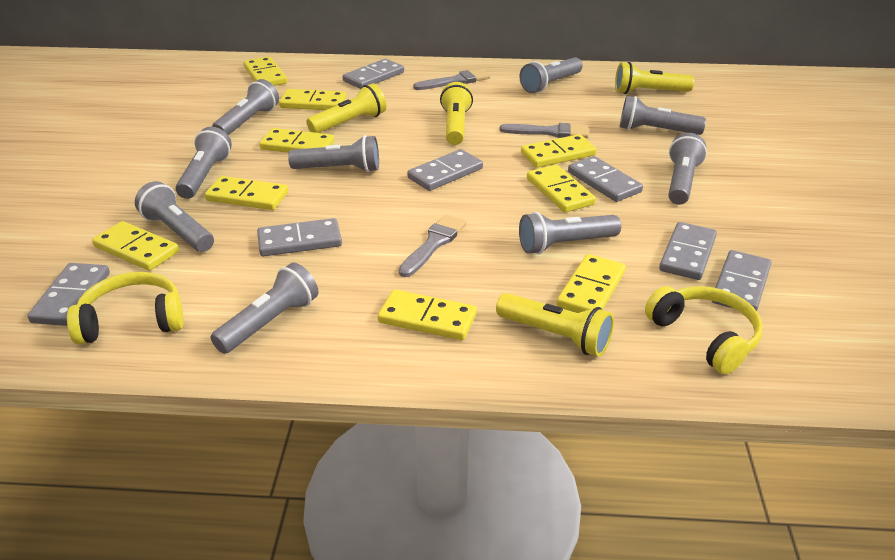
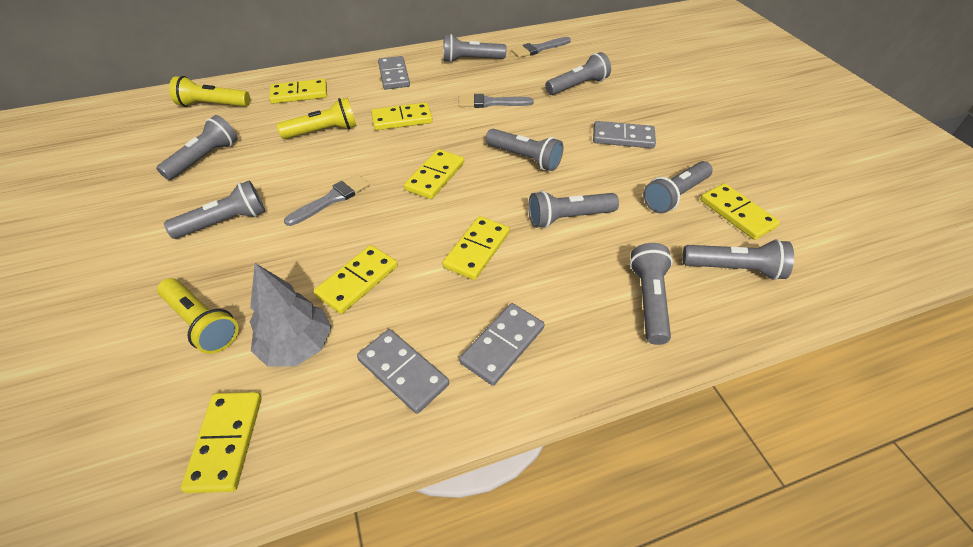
grey domino: 7 -> 4
grey tree: 0 -> 1
yellow domino: 9 -> 7
yellow flashlight: 4 -> 3
yellow headphones: 2 -> 0

